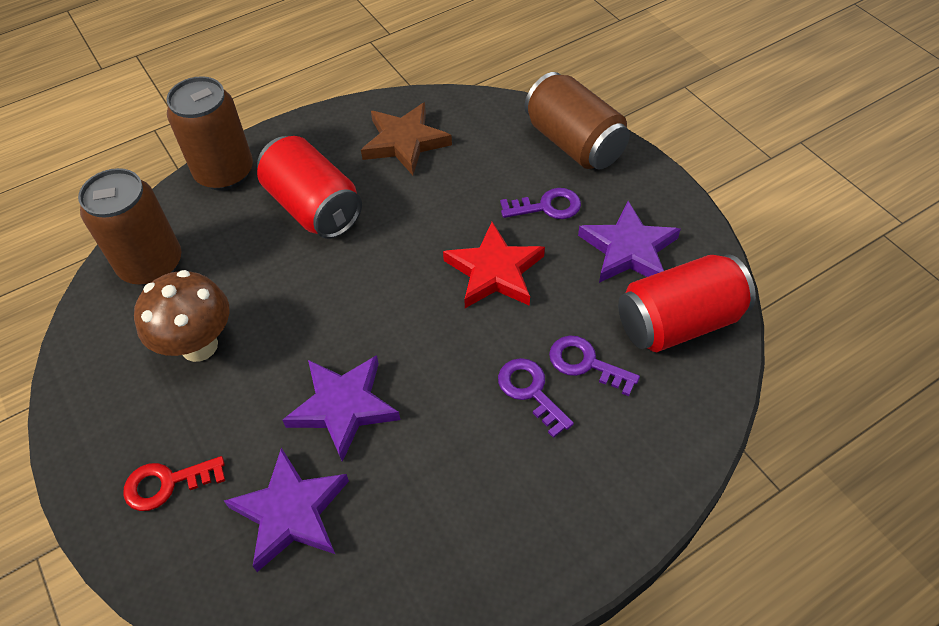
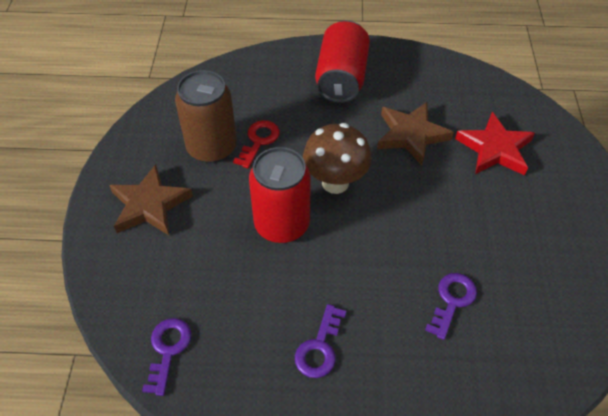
brown can: 3 -> 1
brown star: 1 -> 2
purple star: 3 -> 0

